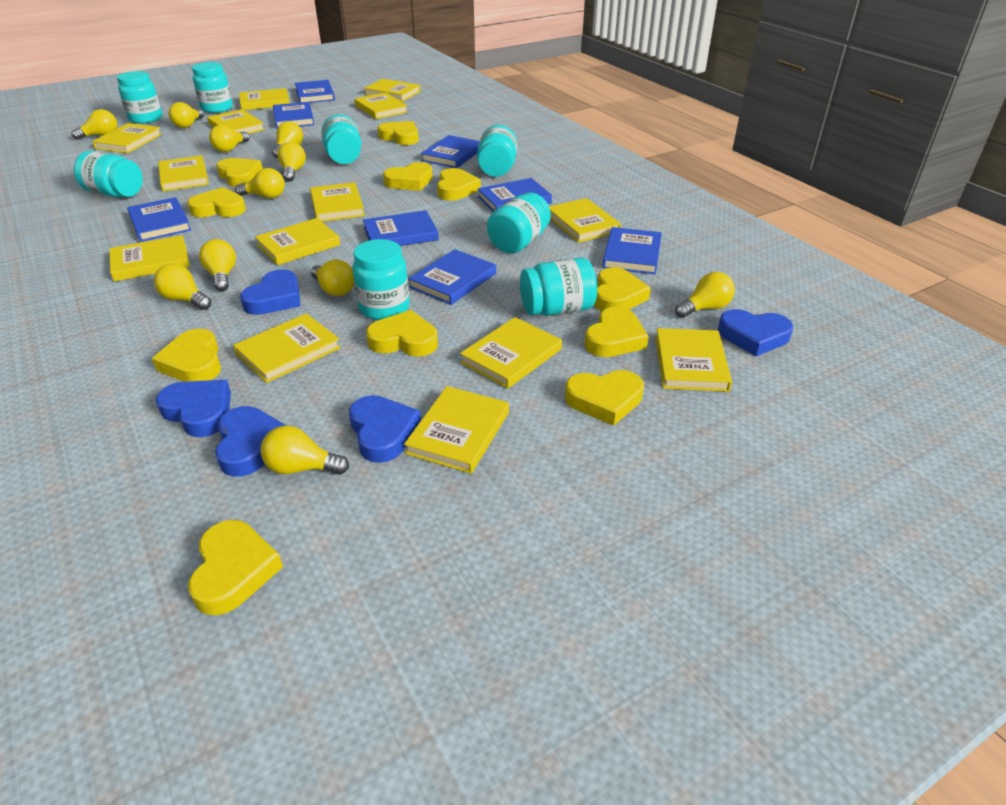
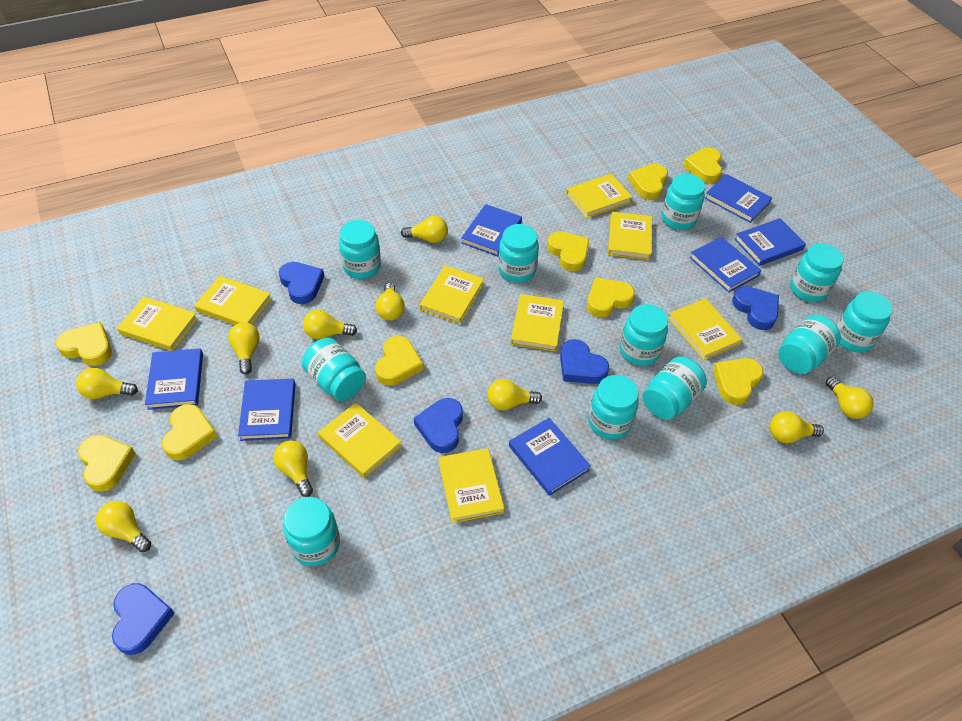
blue book: 8 -> 7
turquoise jar: 8 -> 11
yellow book: 14 -> 9
yellow heart: 11 -> 9
yellow light bulb: 11 -> 10

